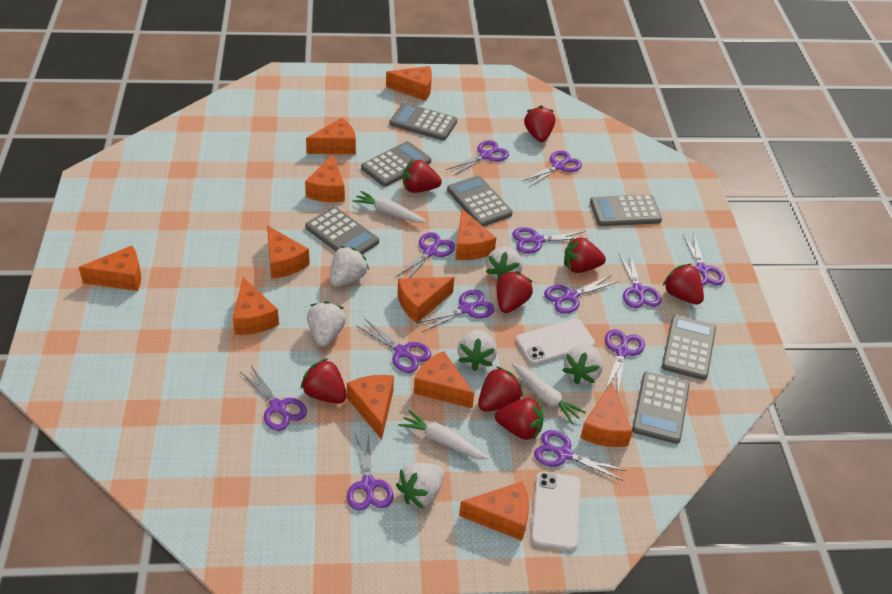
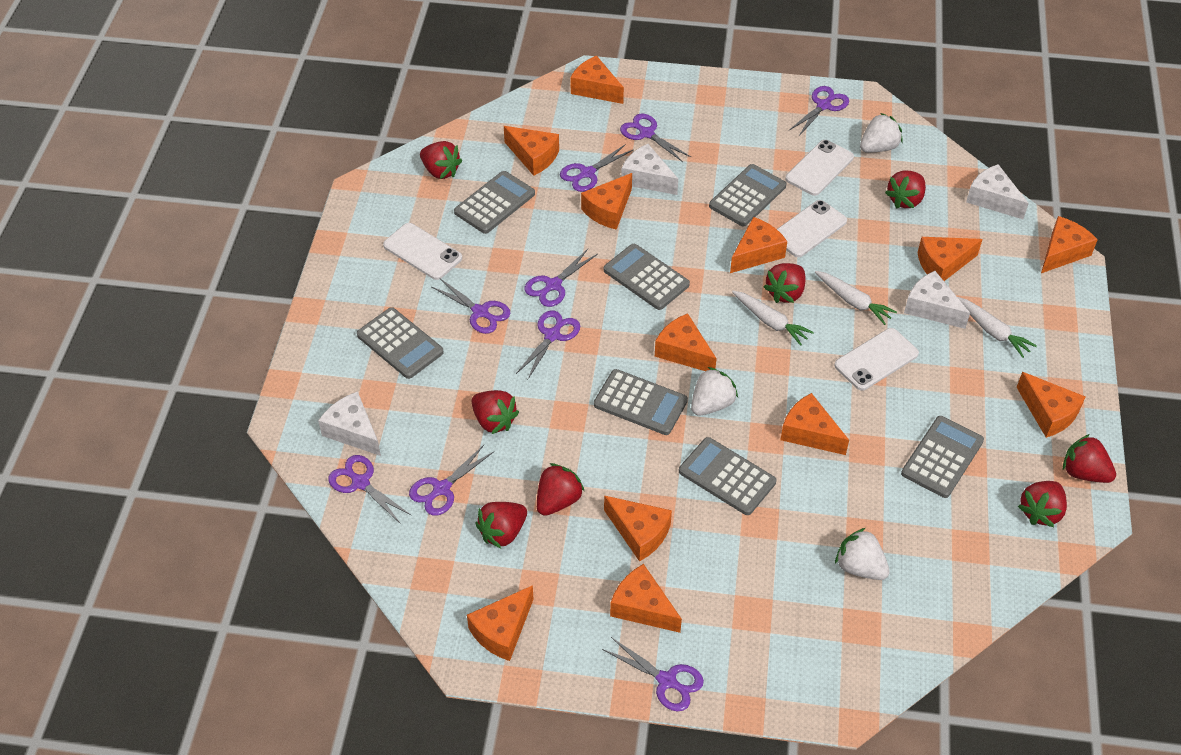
purple scissors: 13 -> 9
white cheese: 0 -> 4
white phone: 2 -> 4
white strawberry: 6 -> 3

